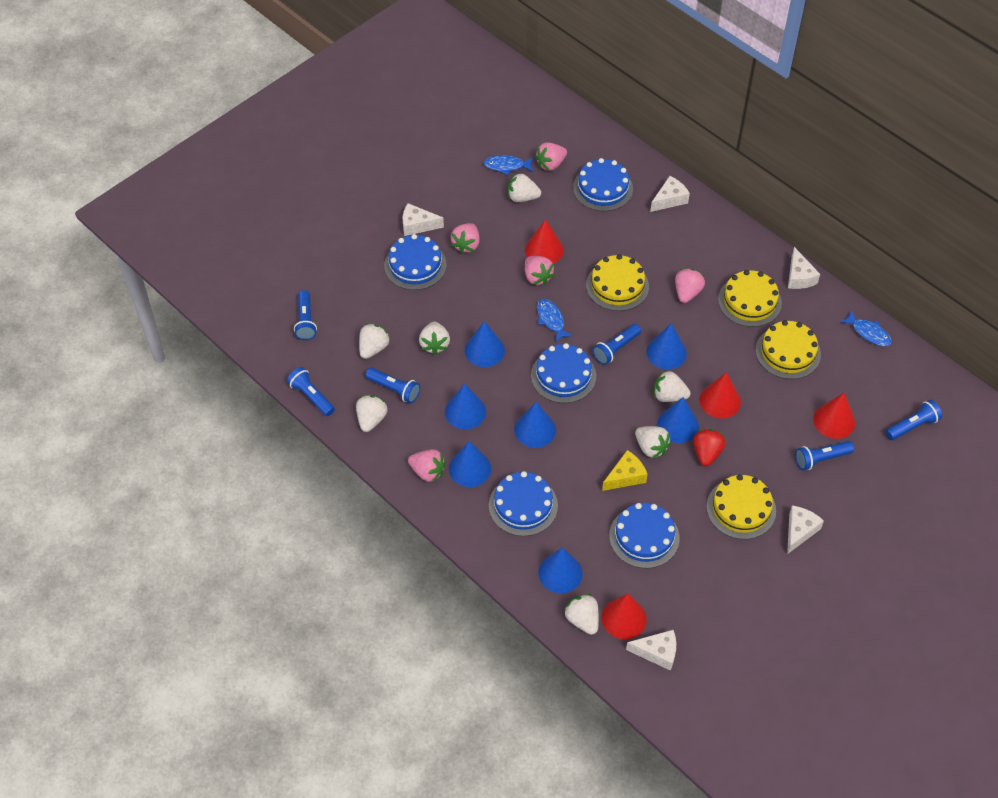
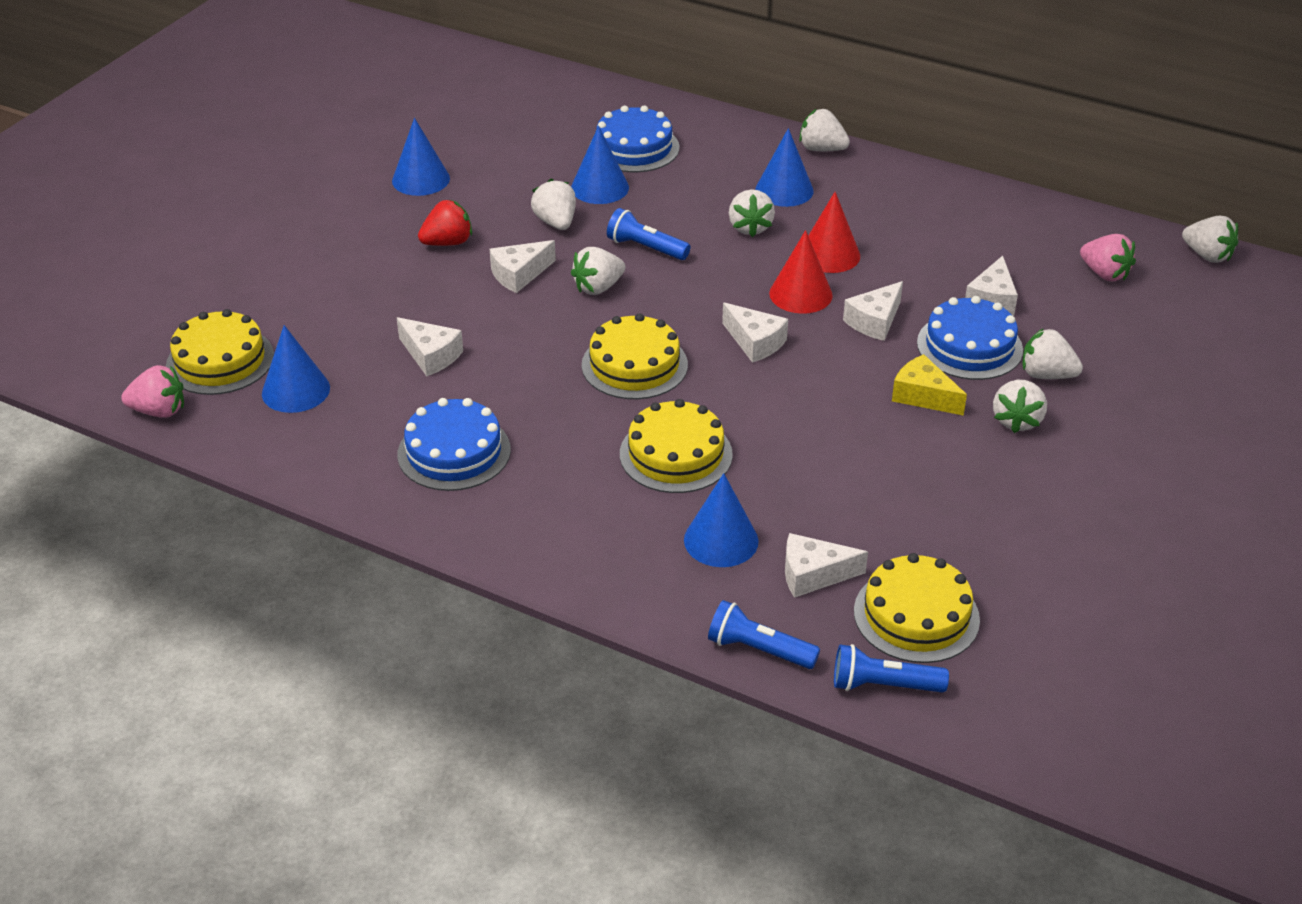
blue cake: 5 -> 3
blue cone: 7 -> 5
blue fish: 3 -> 0
blue flashlight: 6 -> 3
pink strawberry: 5 -> 2
red cone: 4 -> 2
white cheese: 5 -> 6

